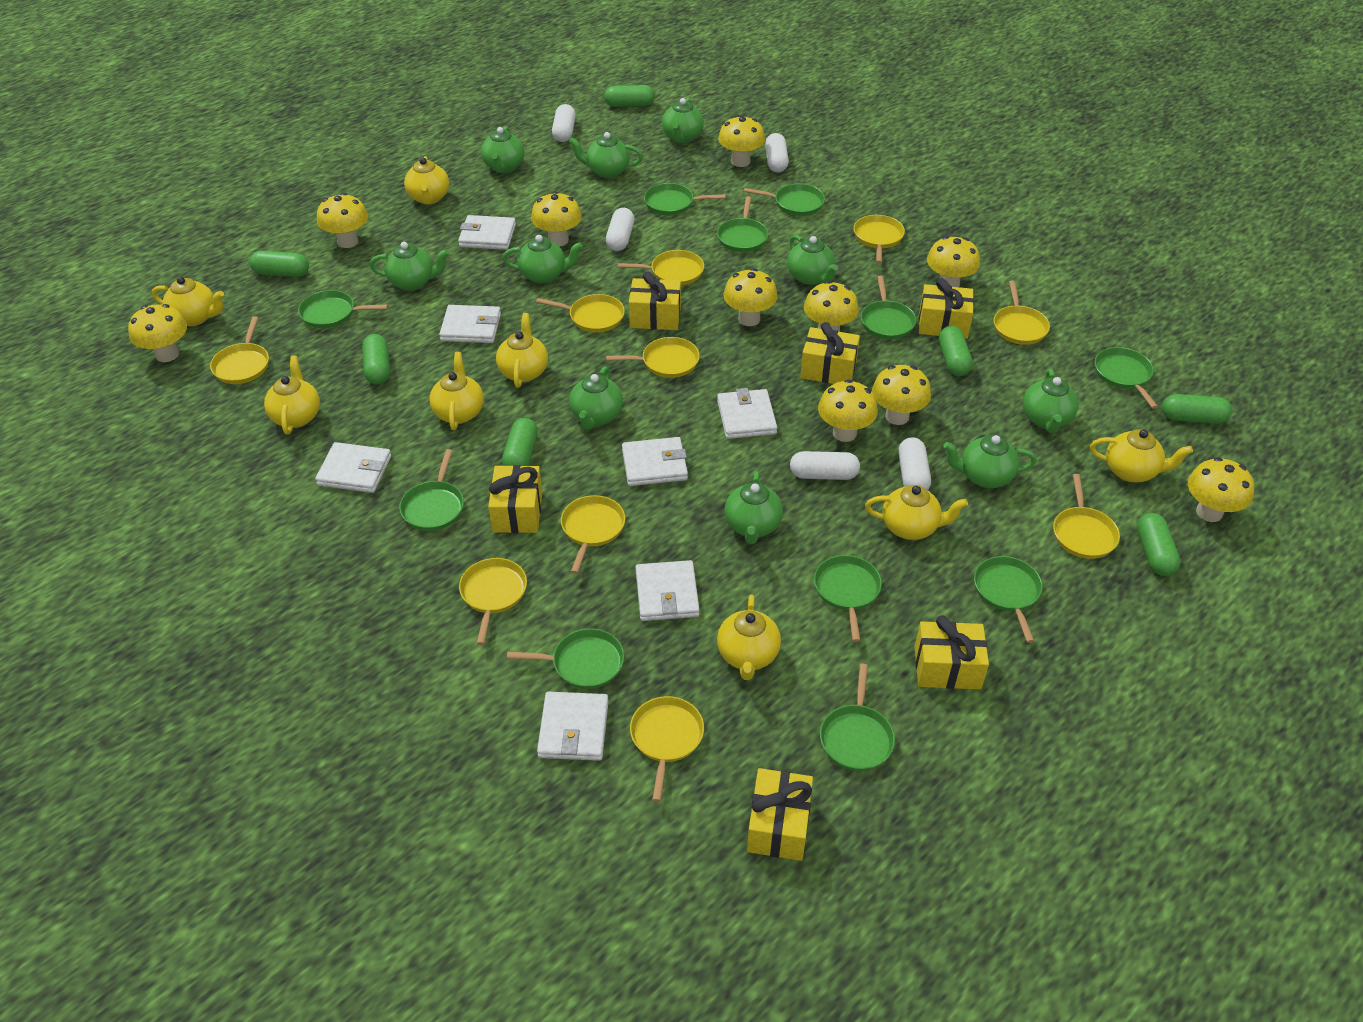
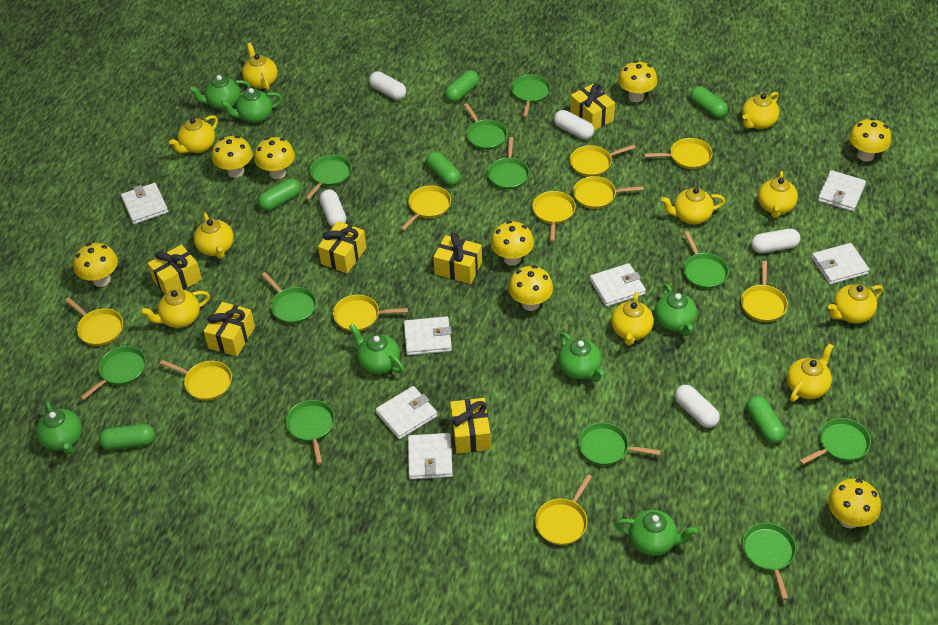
green capsule: 7 -> 6
green teapot: 10 -> 7
yellow mushroom: 10 -> 8
yellow teapot: 8 -> 10

